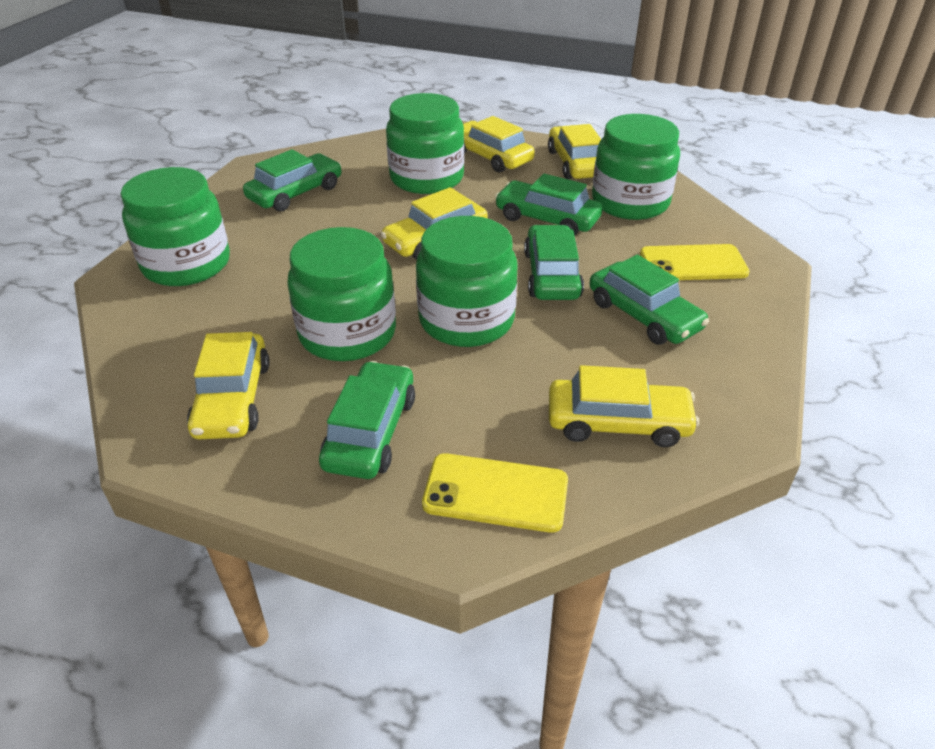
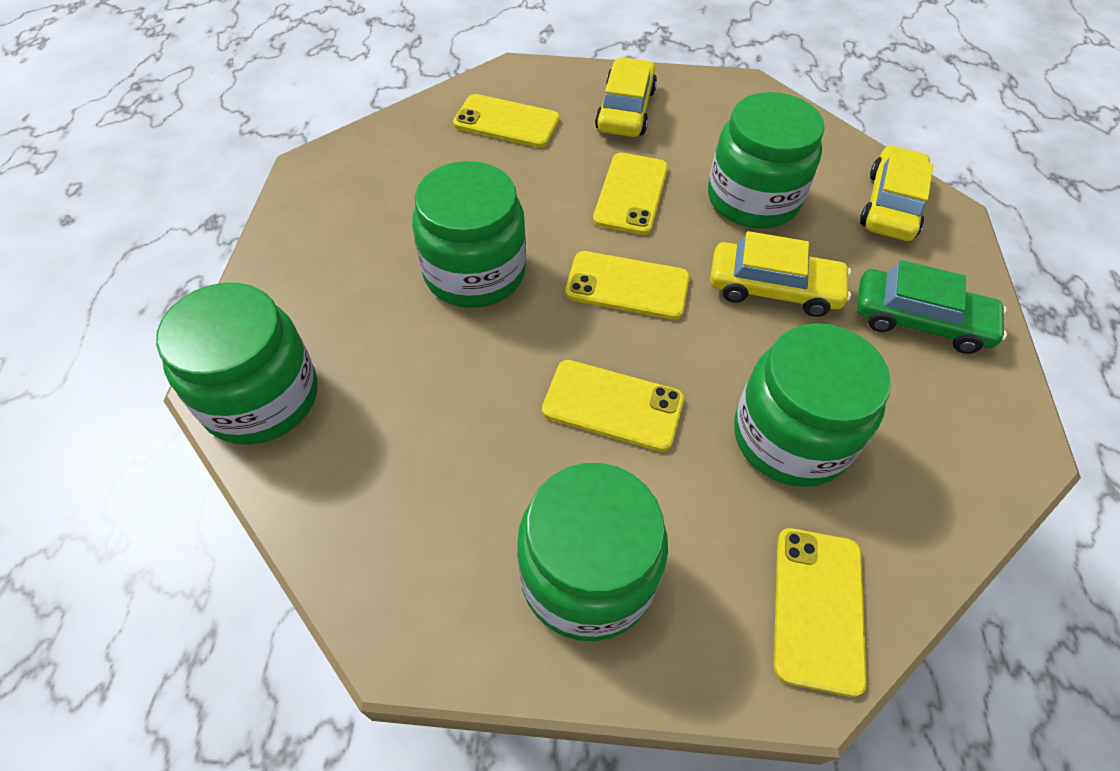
green car: 5 -> 1
yellow car: 5 -> 3
yellow phone: 2 -> 5

